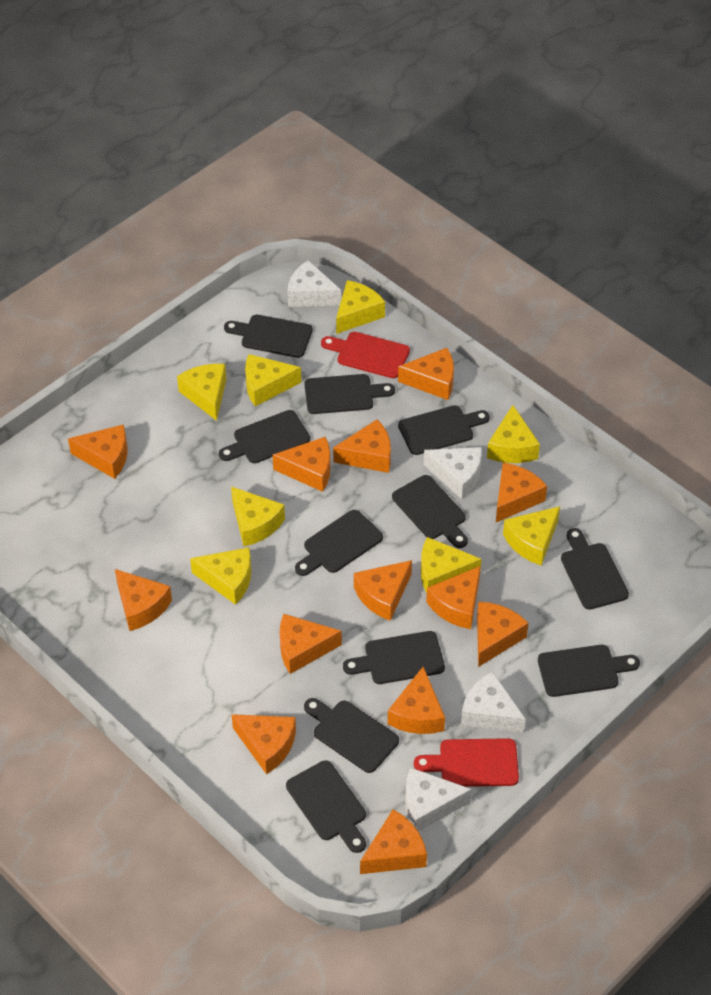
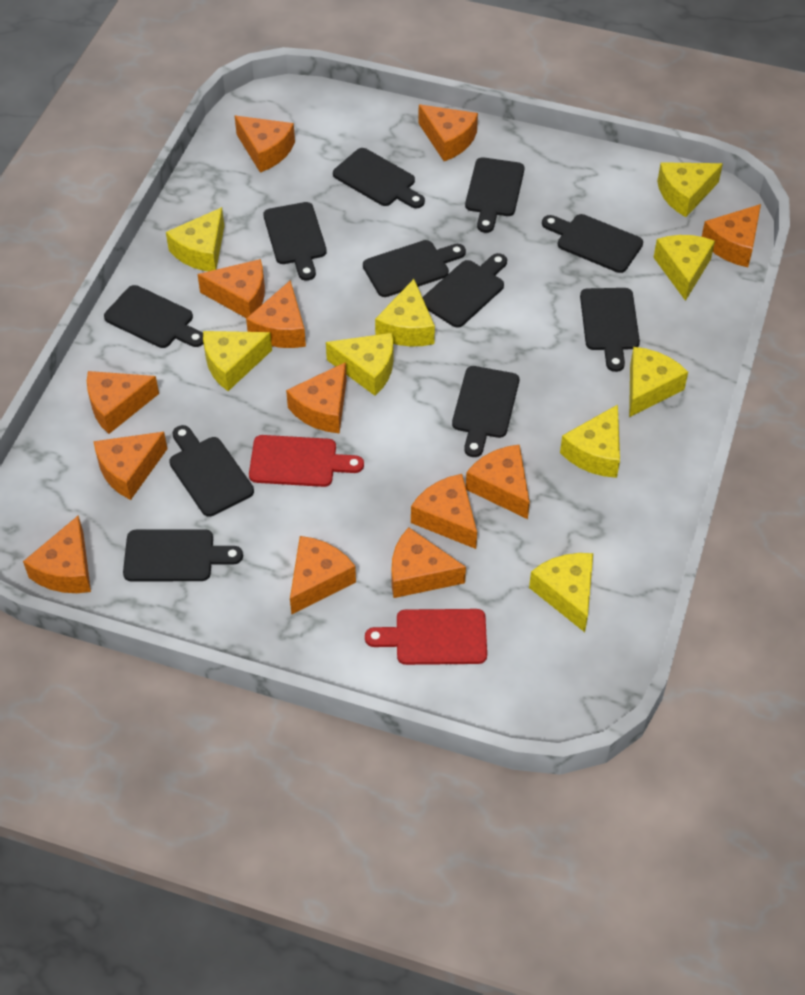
white cheese: 4 -> 0
yellow cheese: 8 -> 9

